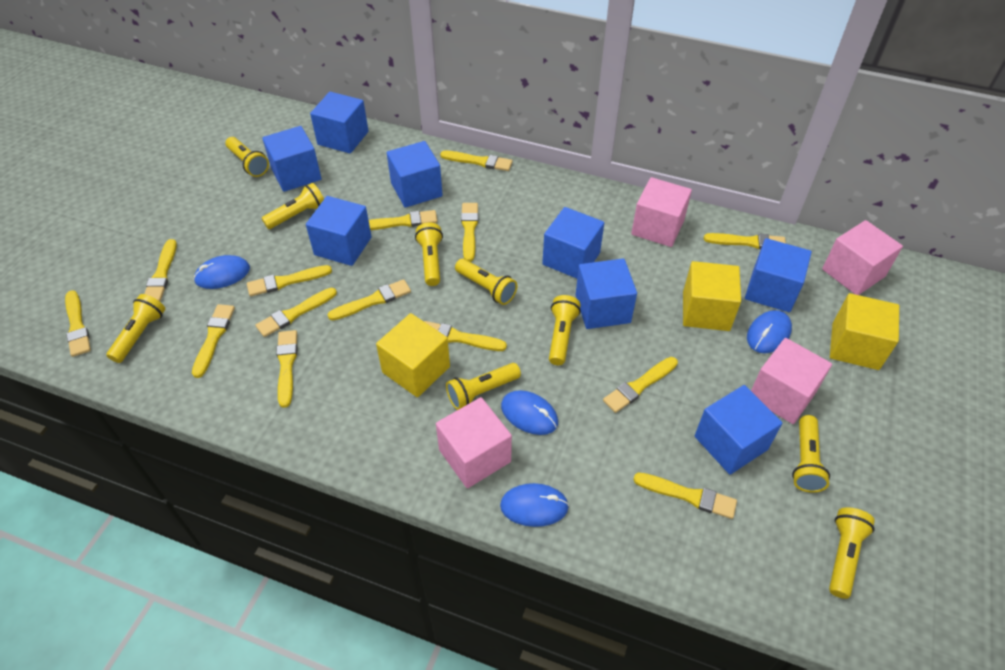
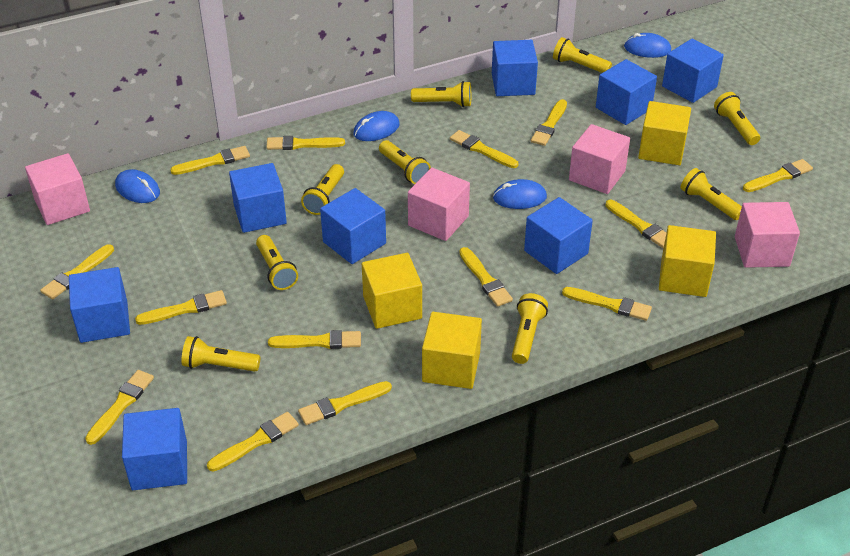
yellow cube: 3 -> 4

